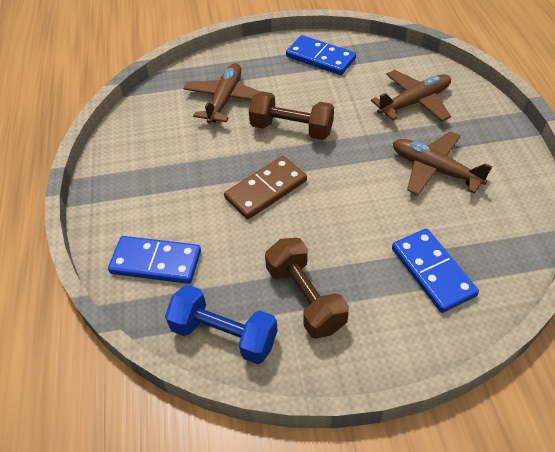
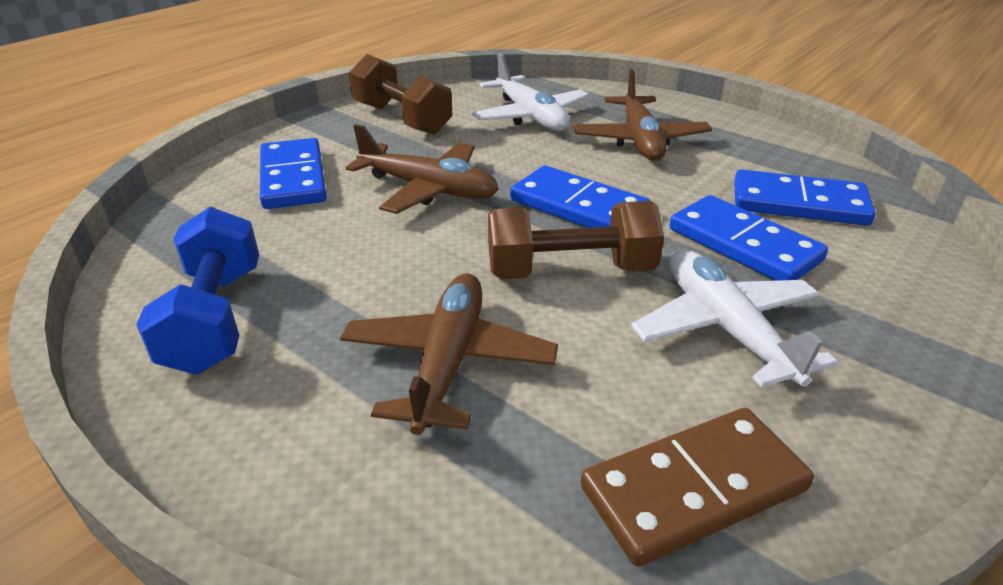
blue domino: 3 -> 4
white plane: 0 -> 2

